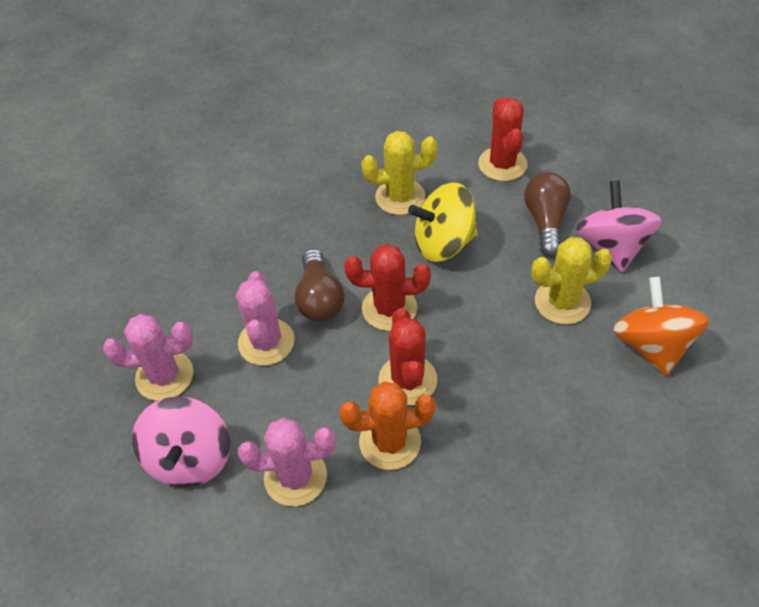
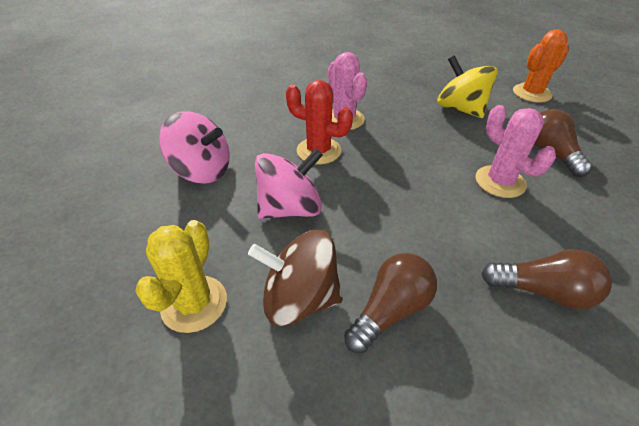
brown light bulb: 2 -> 3
brown spinning top: 0 -> 1
orange spinning top: 1 -> 0
pink cactus: 3 -> 2
red cactus: 3 -> 1
yellow cactus: 2 -> 1

